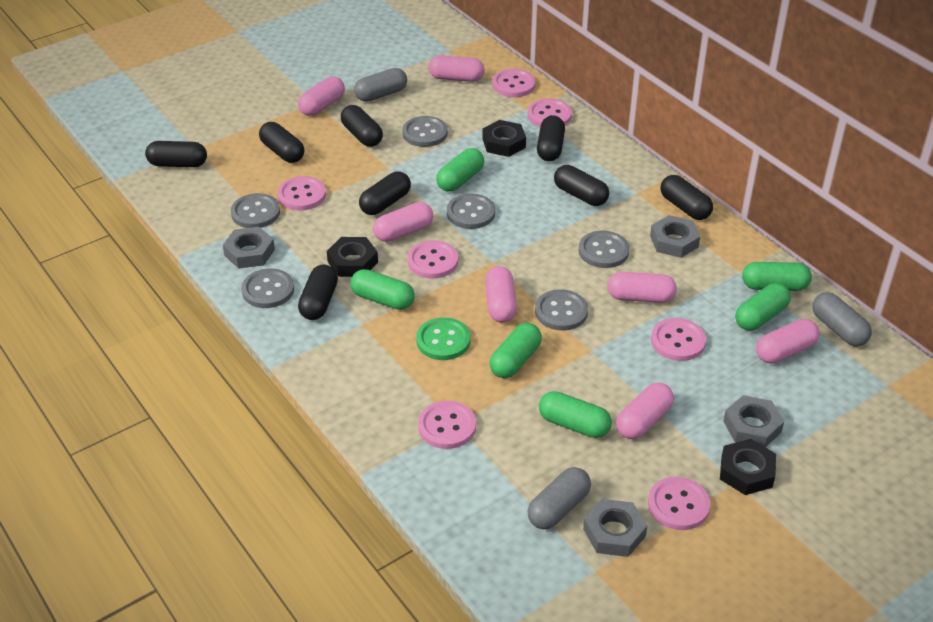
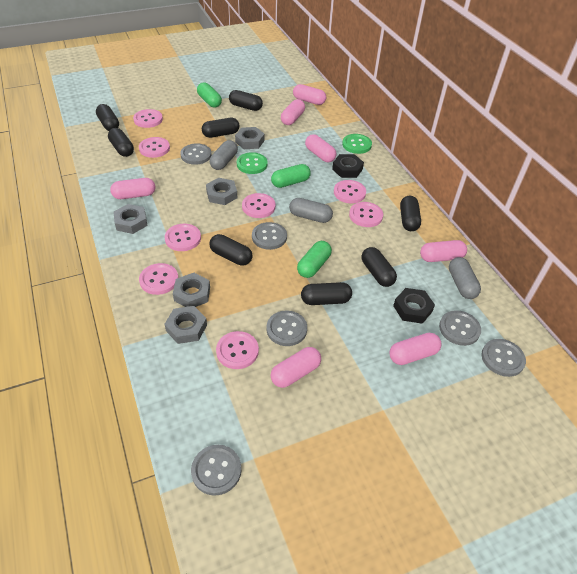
black nut: 3 -> 2
green button: 1 -> 2
green capsule: 6 -> 3
grey nut: 4 -> 5
pink button: 7 -> 8

